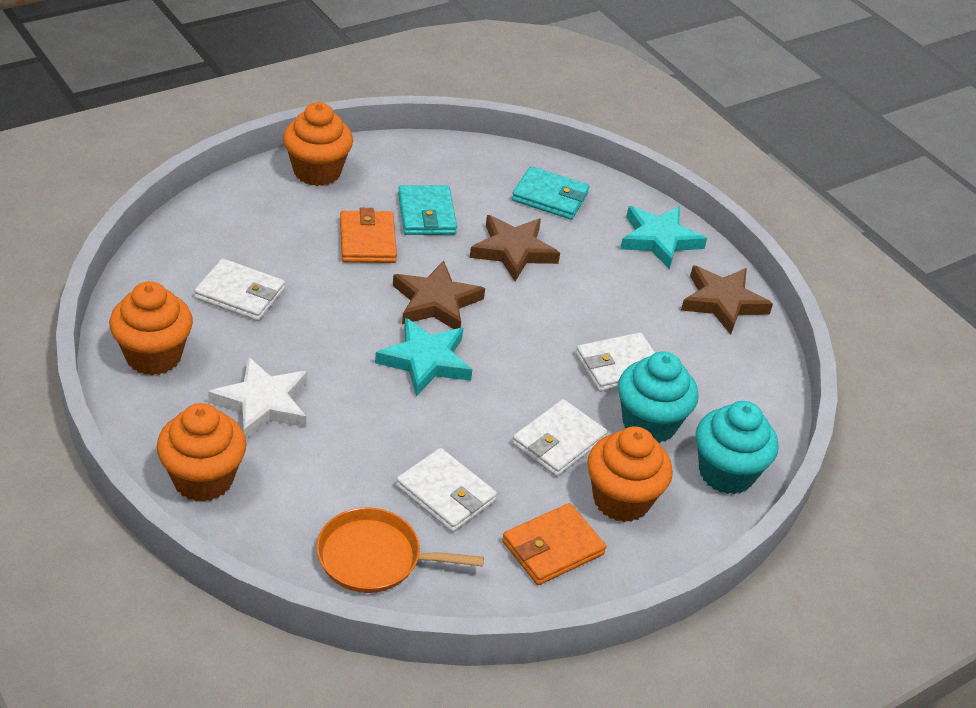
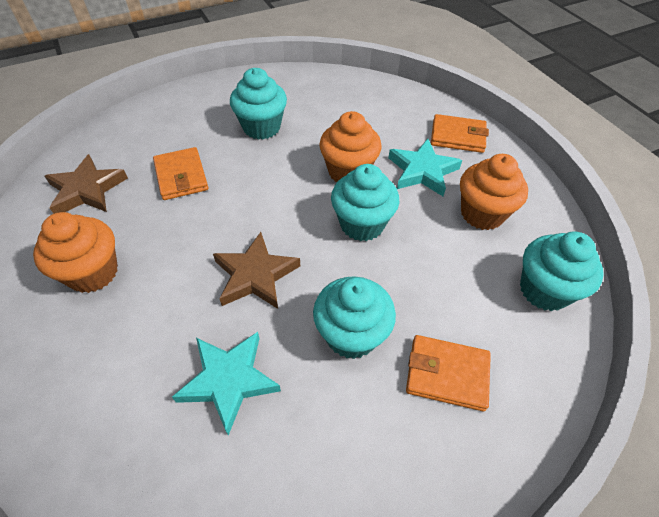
brown star: 3 -> 2
orange cupcake: 4 -> 3
orange pan: 1 -> 0
orange wallet: 2 -> 3
turquoise cupcake: 2 -> 4
turquoise wallet: 2 -> 0
white star: 1 -> 0
white wallet: 4 -> 0

